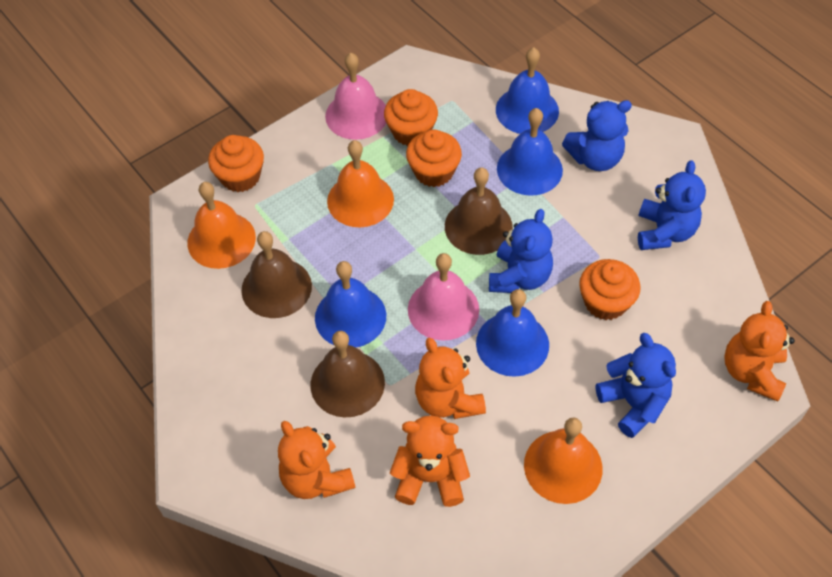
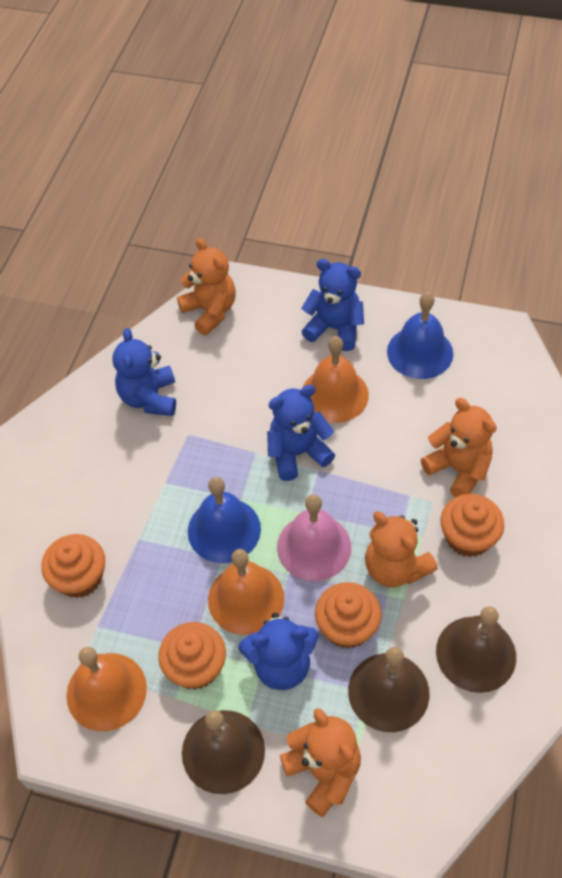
blue bell: 4 -> 2
pink bell: 2 -> 1

